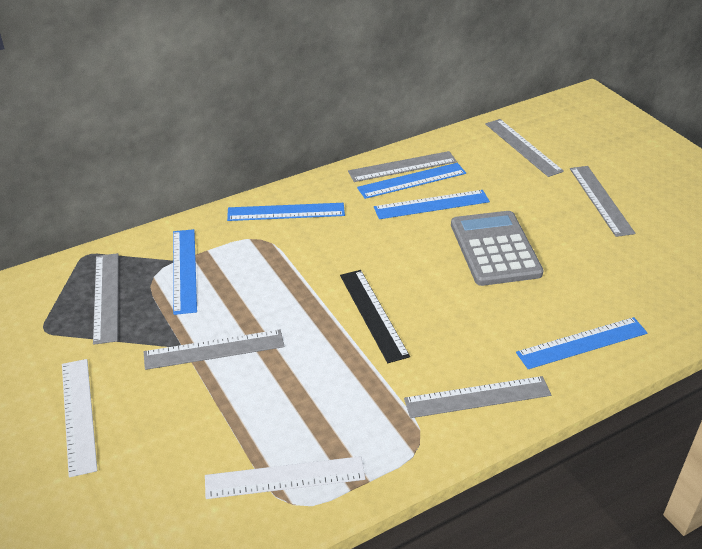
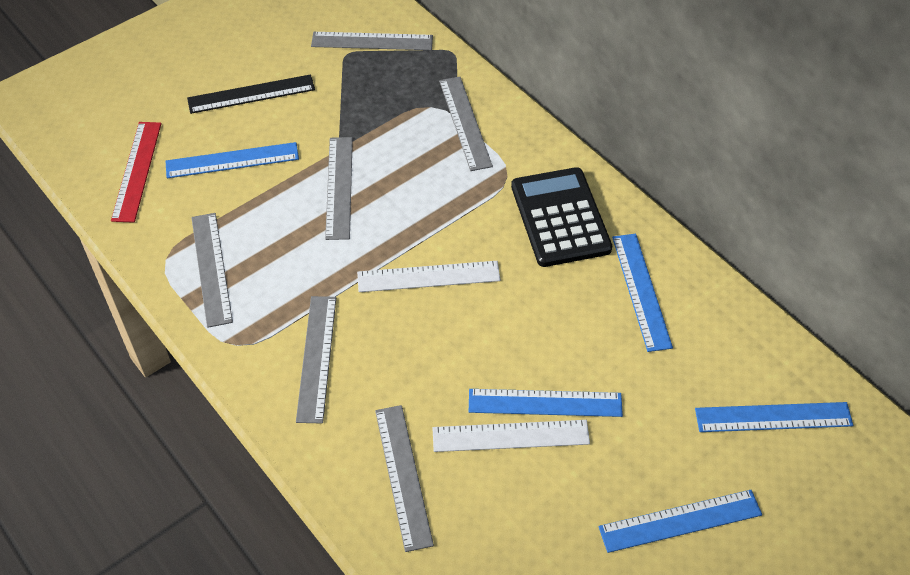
black calculator: 0 -> 1
grey calculator: 1 -> 0
red ruler: 0 -> 1

